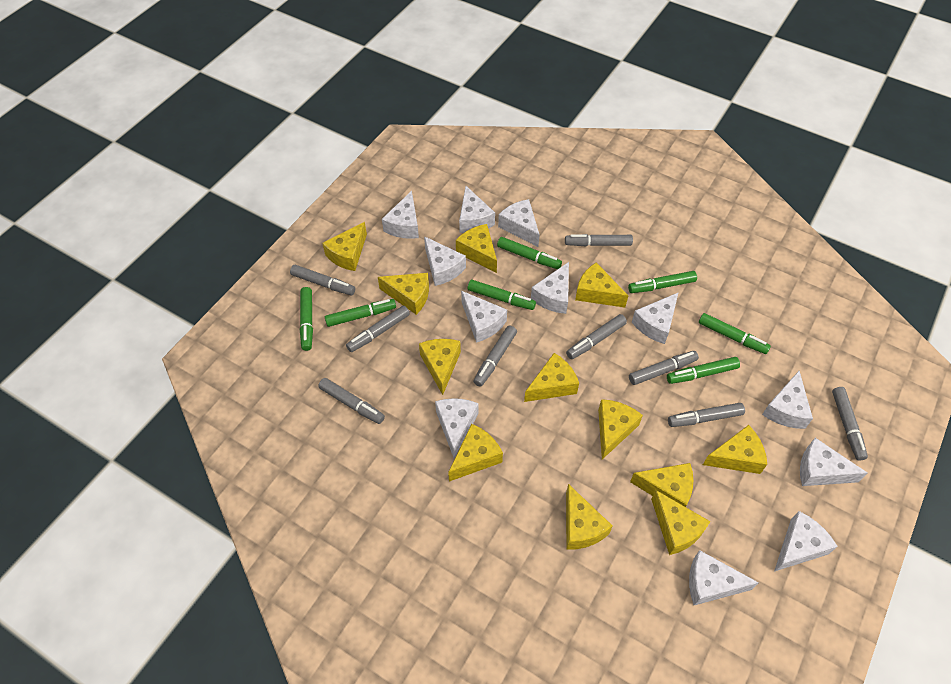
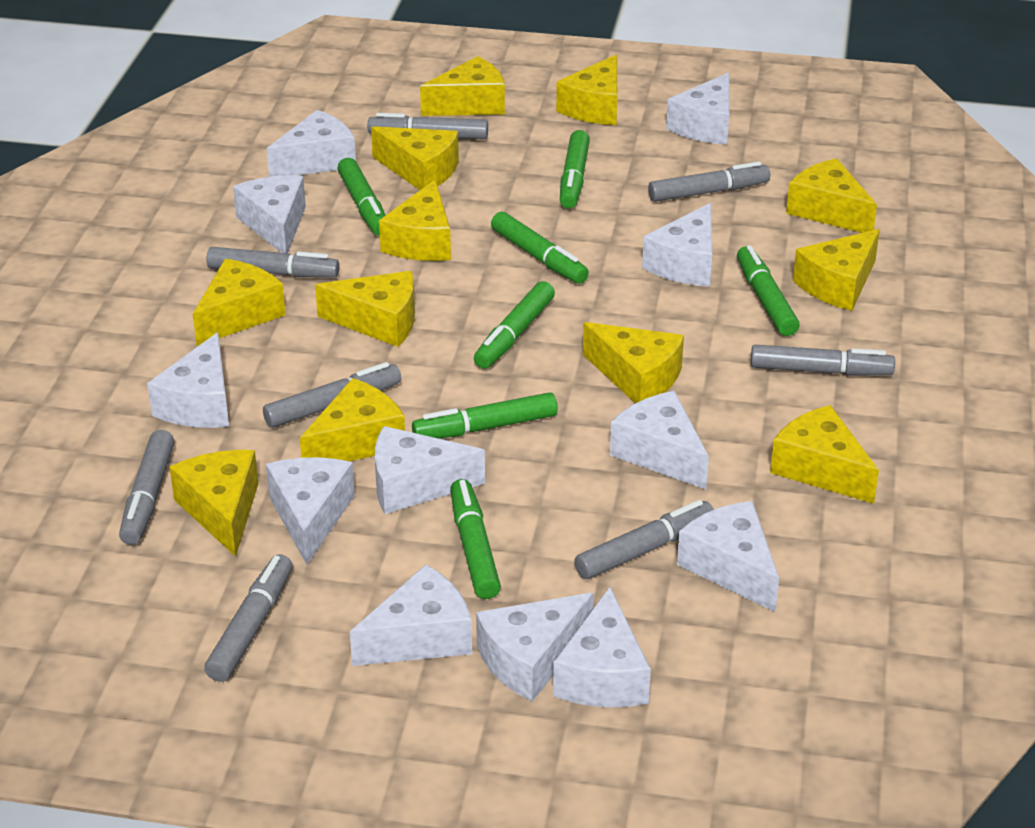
grey marker: 9 -> 8

